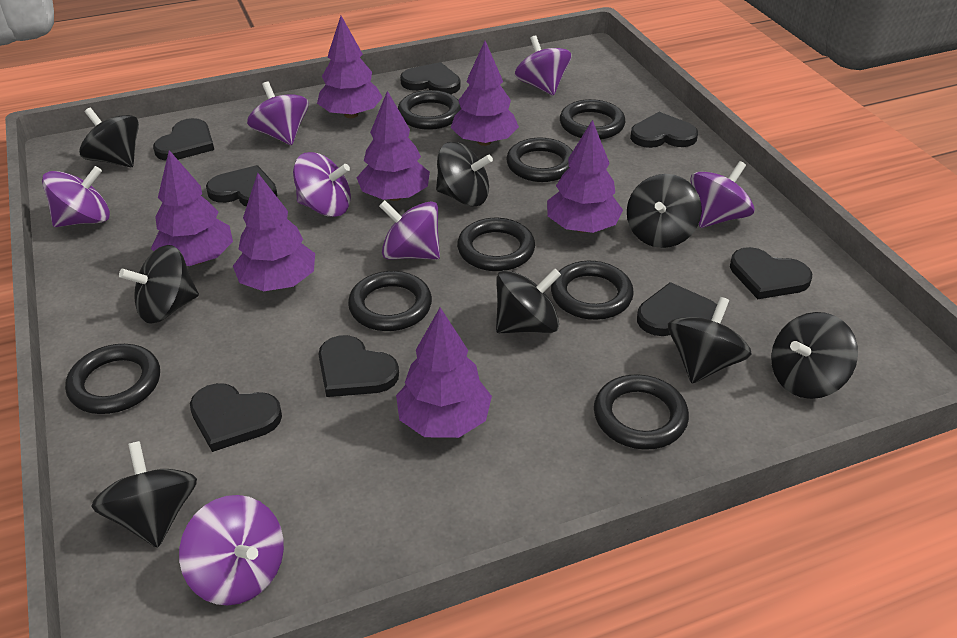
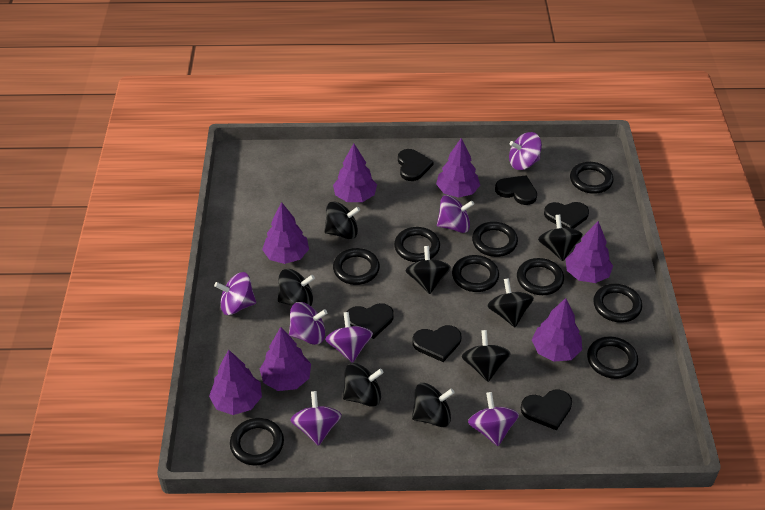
black heart: 8 -> 6
black ring: 8 -> 9

